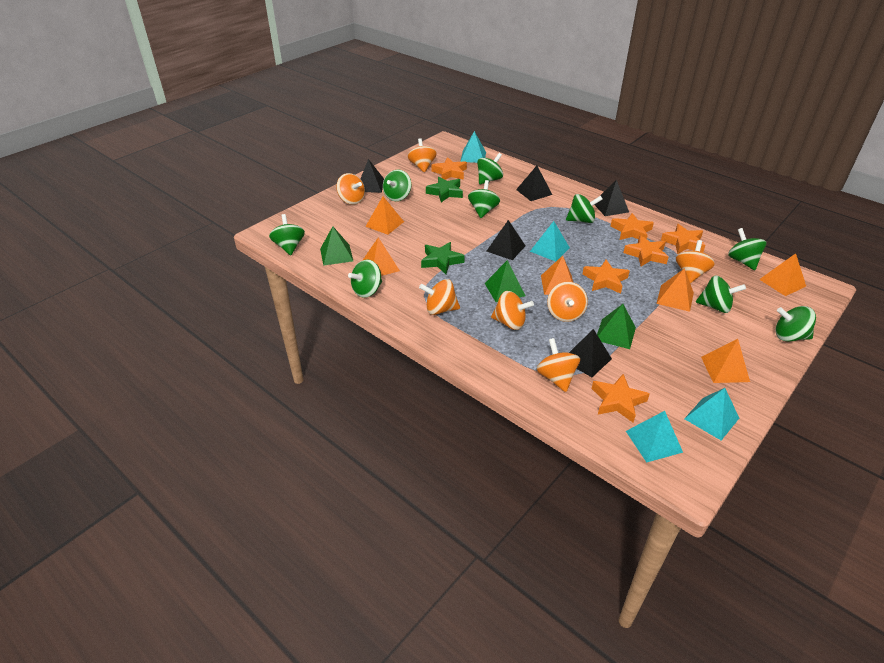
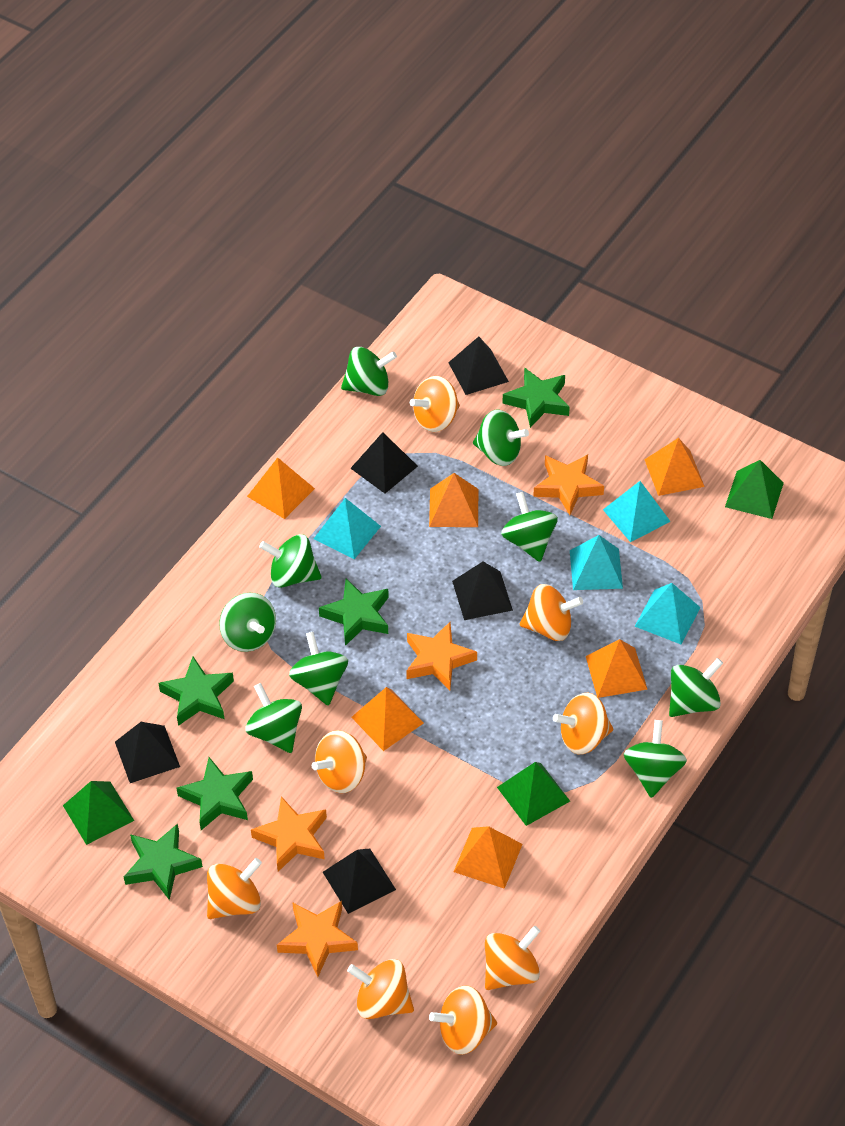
green star: 2 -> 5
orange spinning top: 7 -> 8
orange star: 6 -> 4

